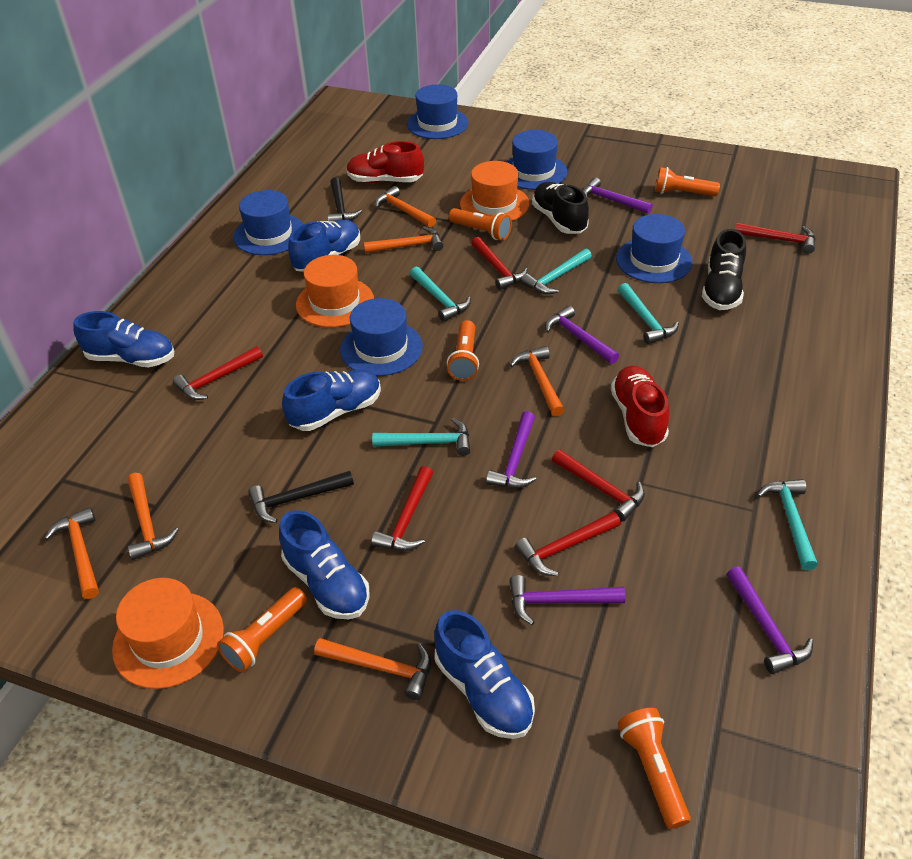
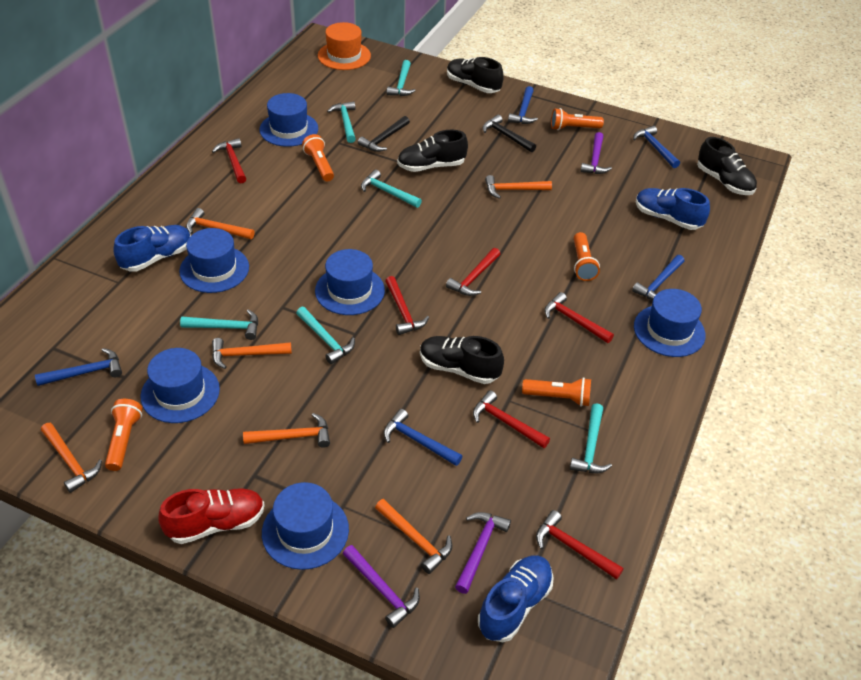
black shoe: 2 -> 4
blue hammer: 0 -> 5
blue hat: 5 -> 6
blue shoe: 5 -> 3
orange hat: 3 -> 1
purple hammer: 5 -> 3
red shoe: 2 -> 1
turquoise hammer: 5 -> 6

